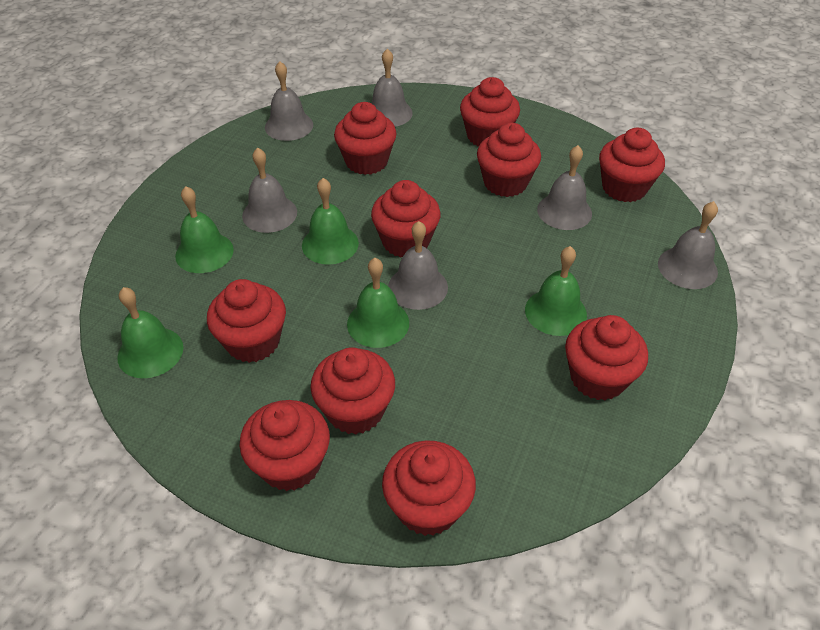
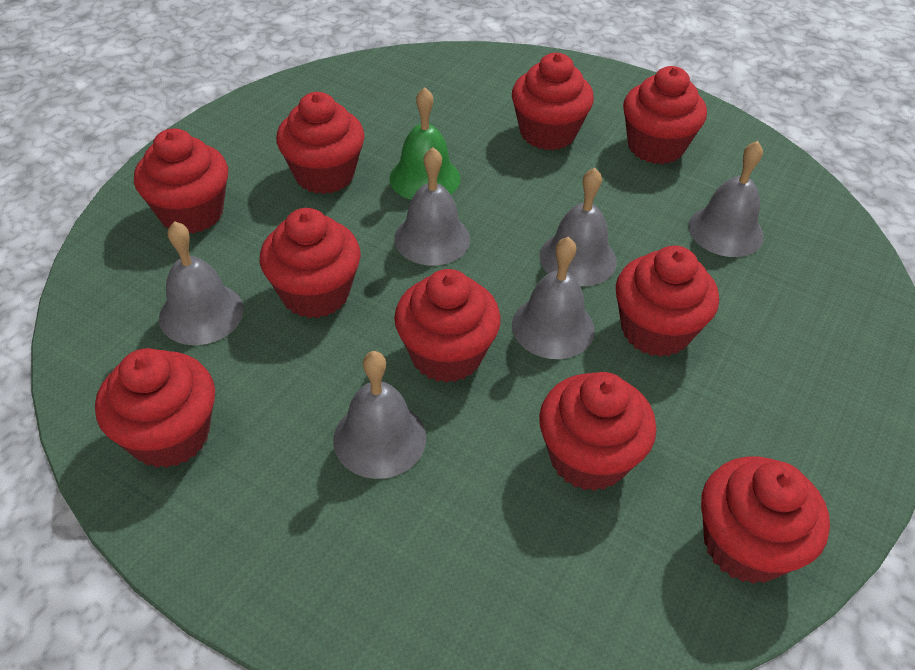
green bell: 5 -> 1

